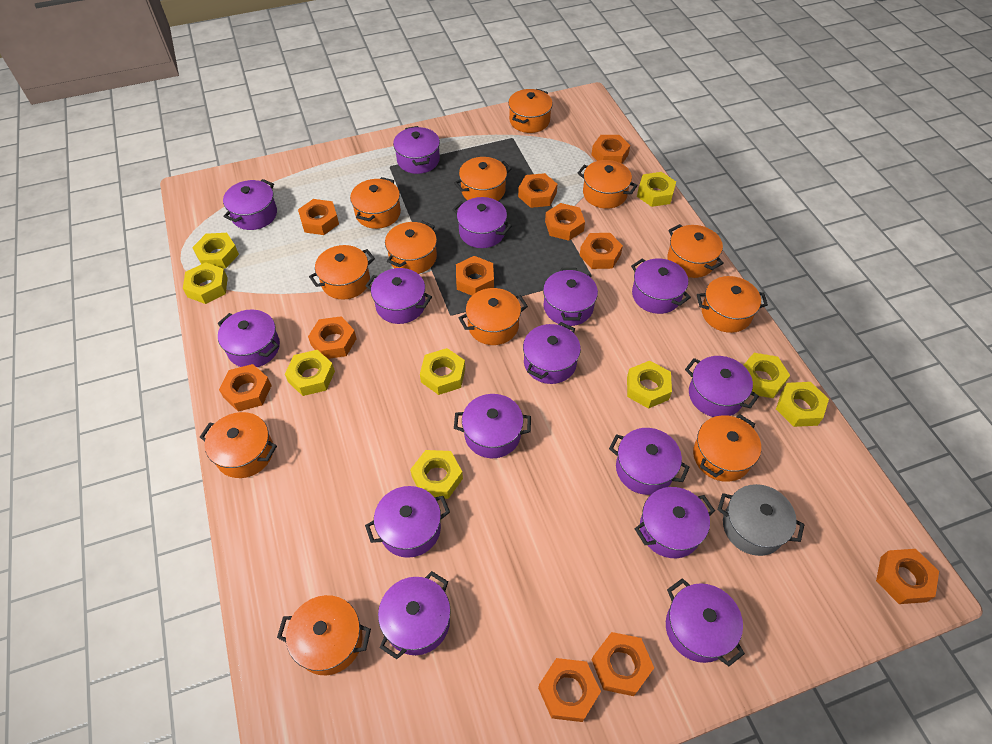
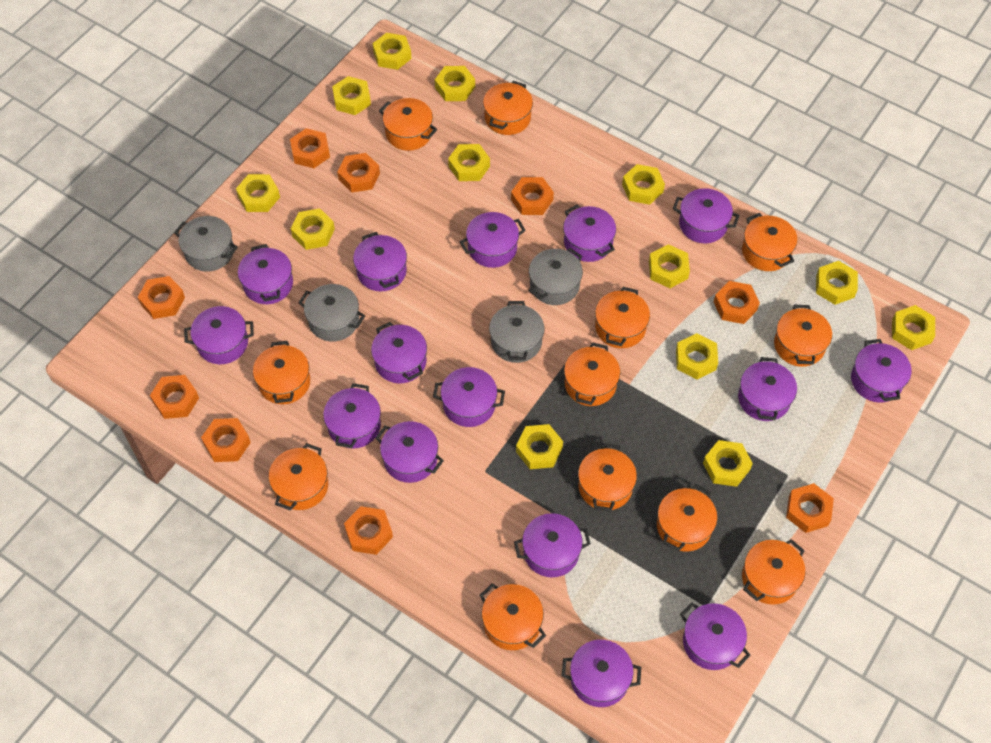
grey pot: 1 -> 4
orange nut: 11 -> 9
yellow nut: 9 -> 13

